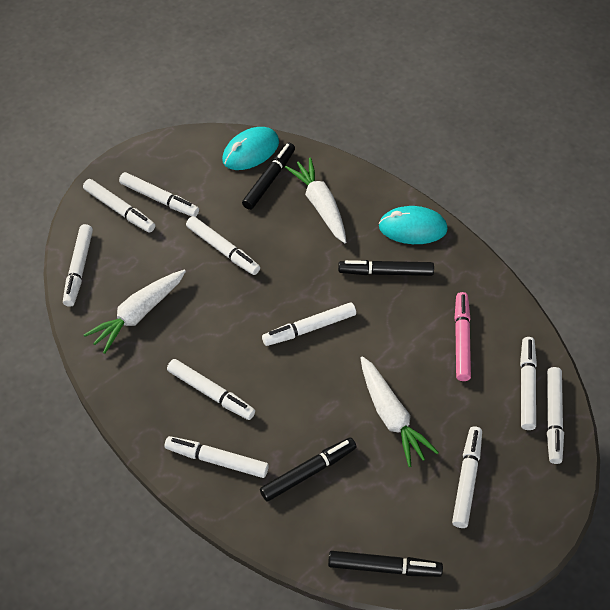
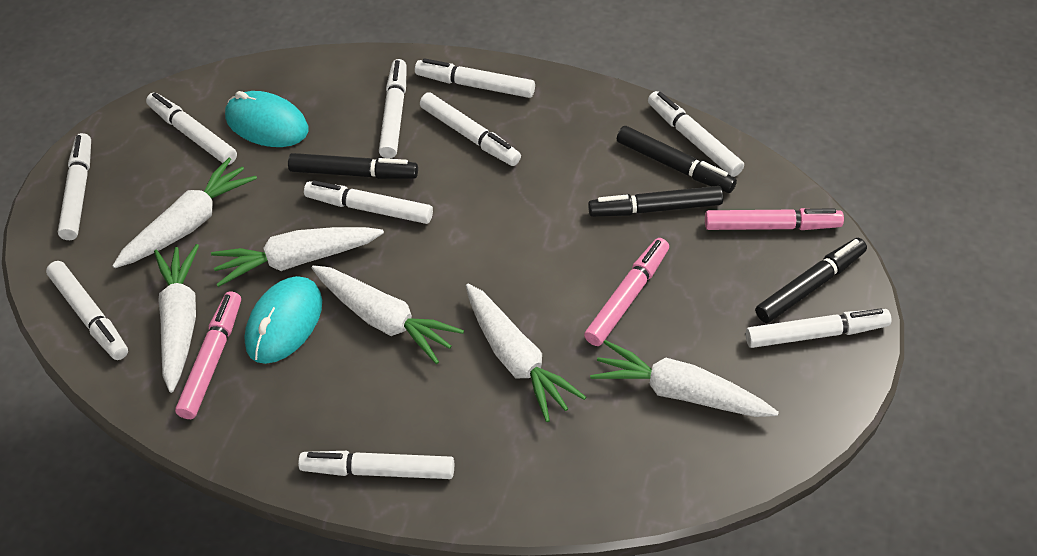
pink marker: 1 -> 3
white carrot: 3 -> 6

